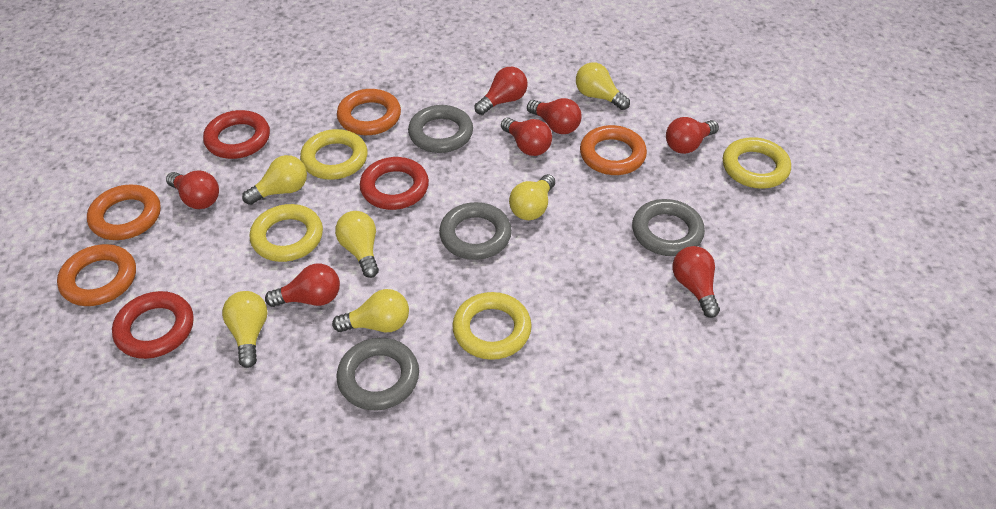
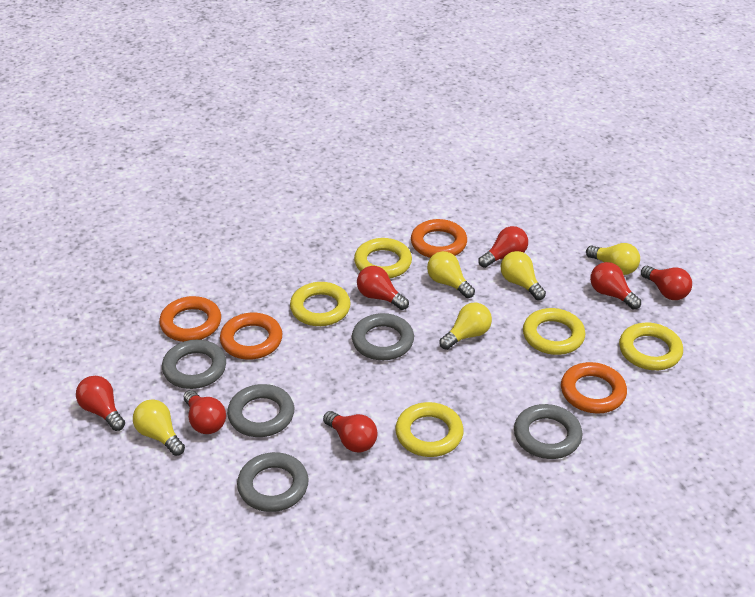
grey ring: 4 -> 5
red ring: 3 -> 0
yellow light bulb: 6 -> 5
yellow ring: 4 -> 5

